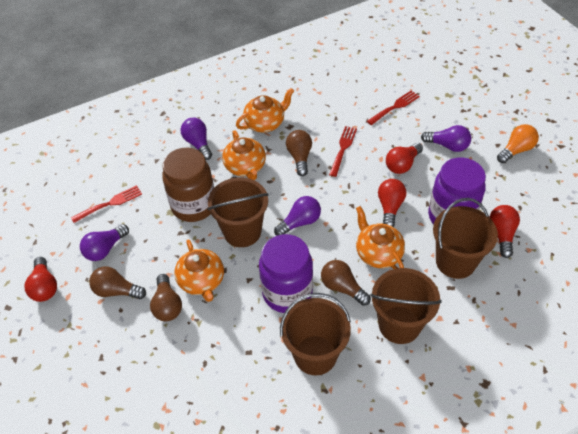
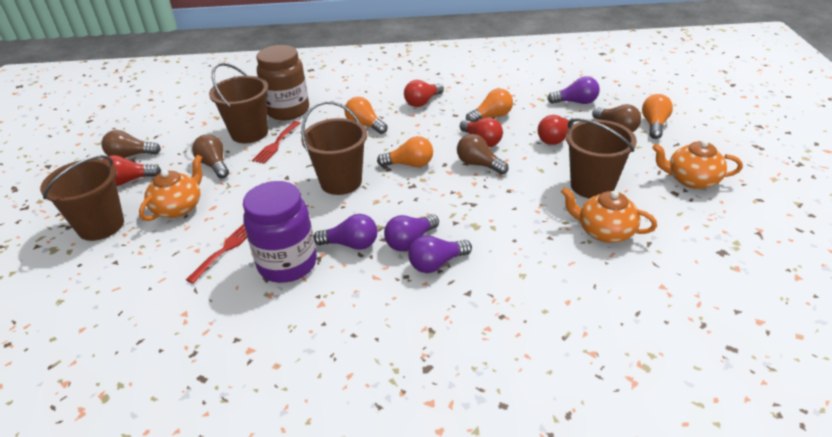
orange light bulb: 1 -> 4
orange teapot: 4 -> 3
purple jar: 2 -> 1
red fork: 3 -> 2

